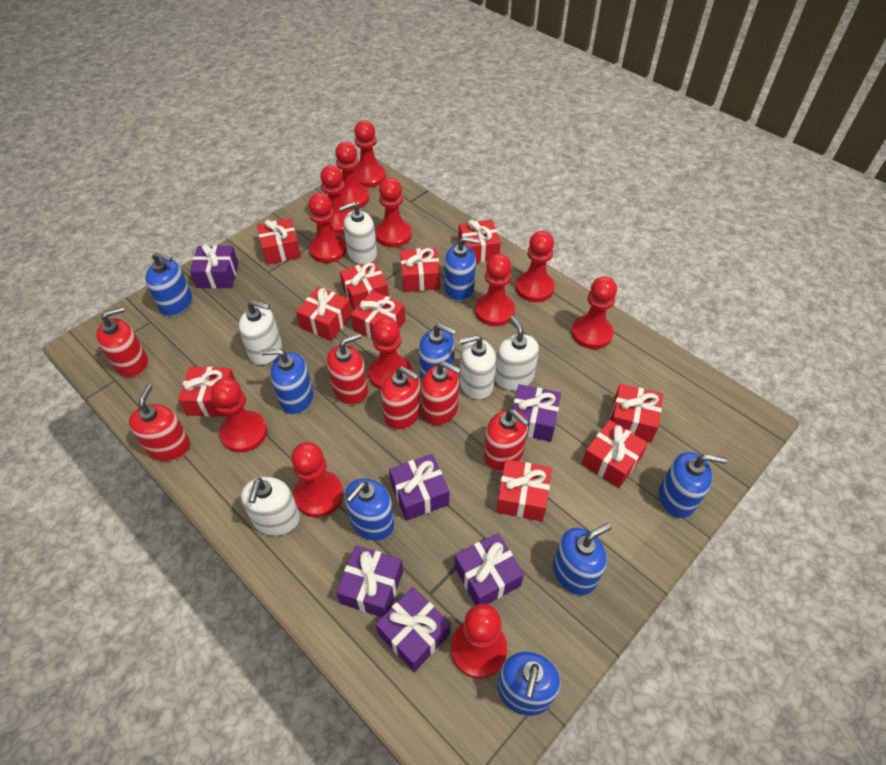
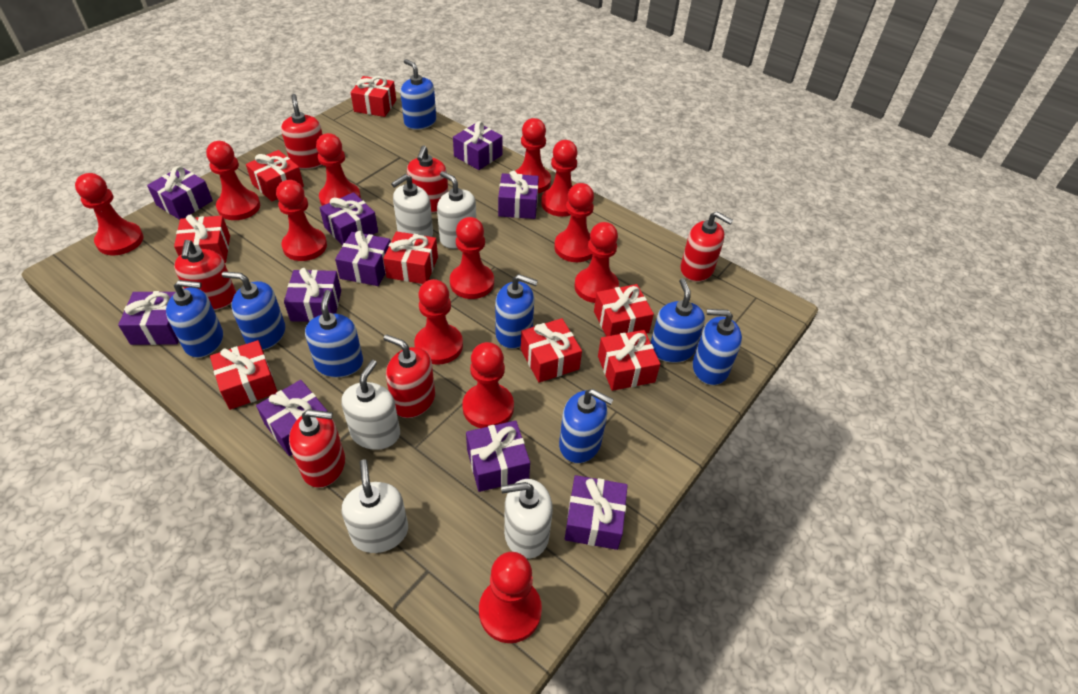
purple gift: 6 -> 10
red gift: 10 -> 8

